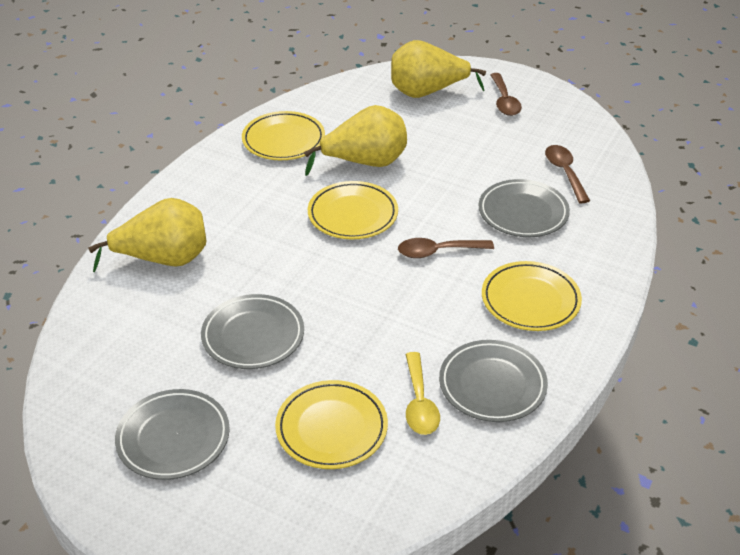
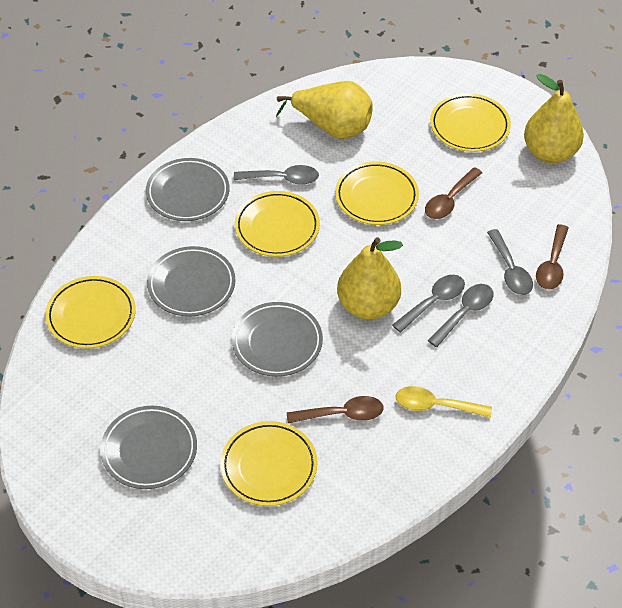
grey spoon: 0 -> 4
yellow plate: 4 -> 5

